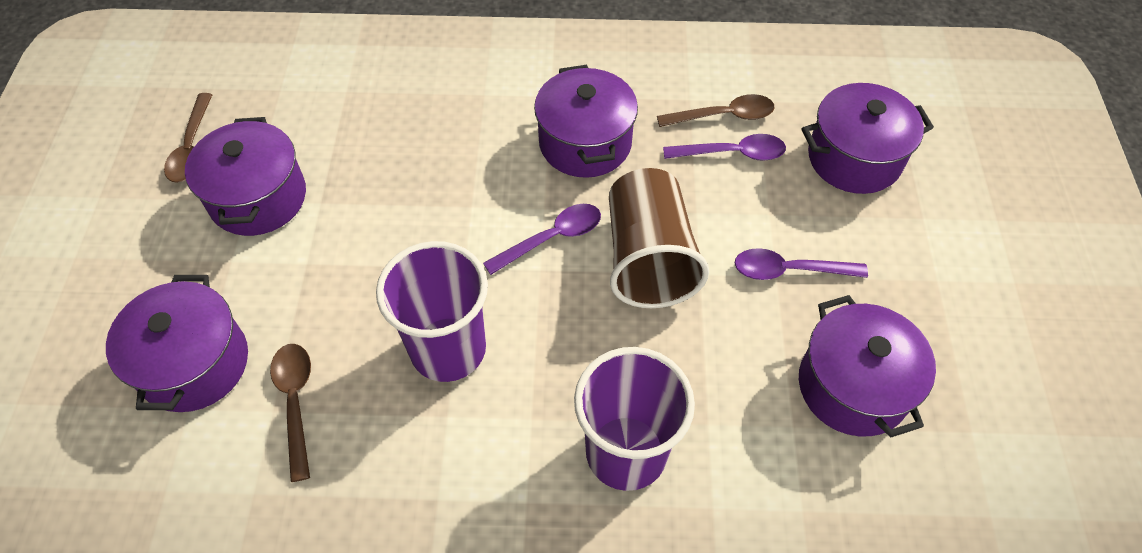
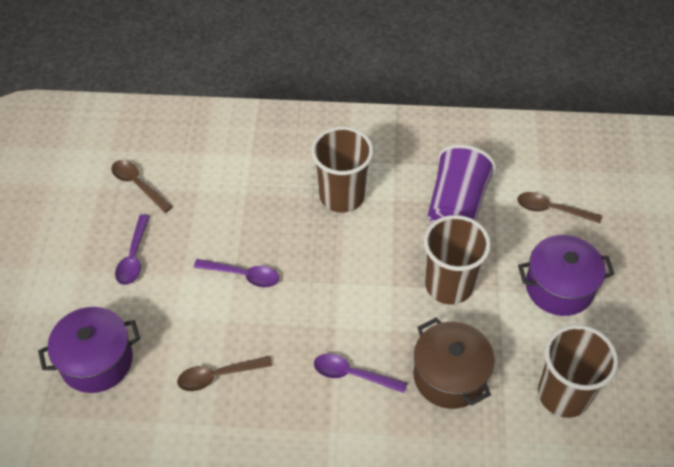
brown cup: 1 -> 3
brown pot: 0 -> 1
purple cup: 2 -> 1
purple pot: 5 -> 2

